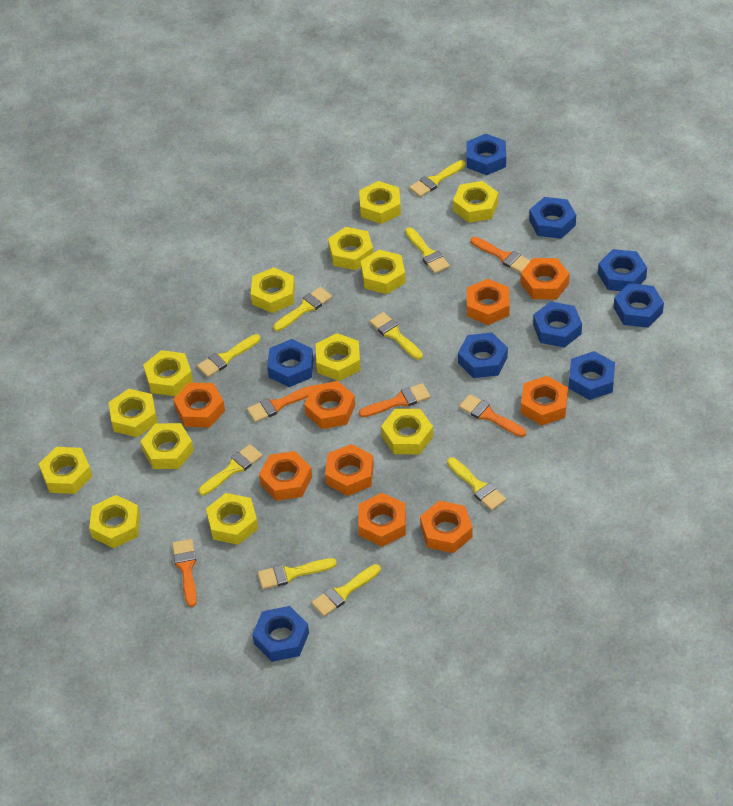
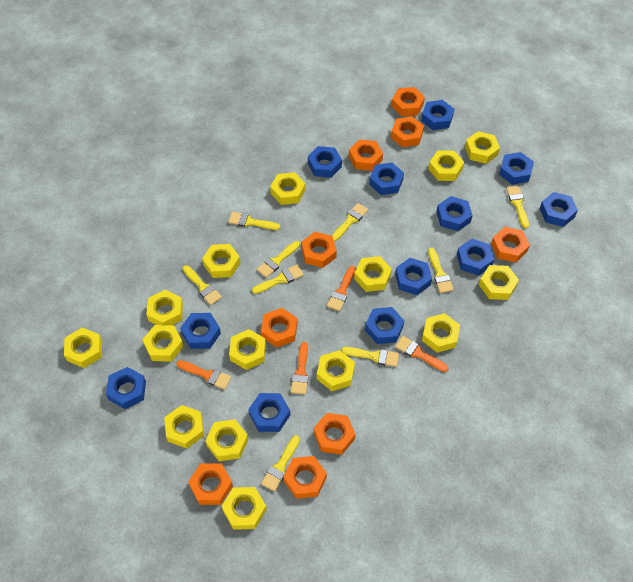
blue nut: 9 -> 12
orange brush: 5 -> 4
yellow nut: 13 -> 15

